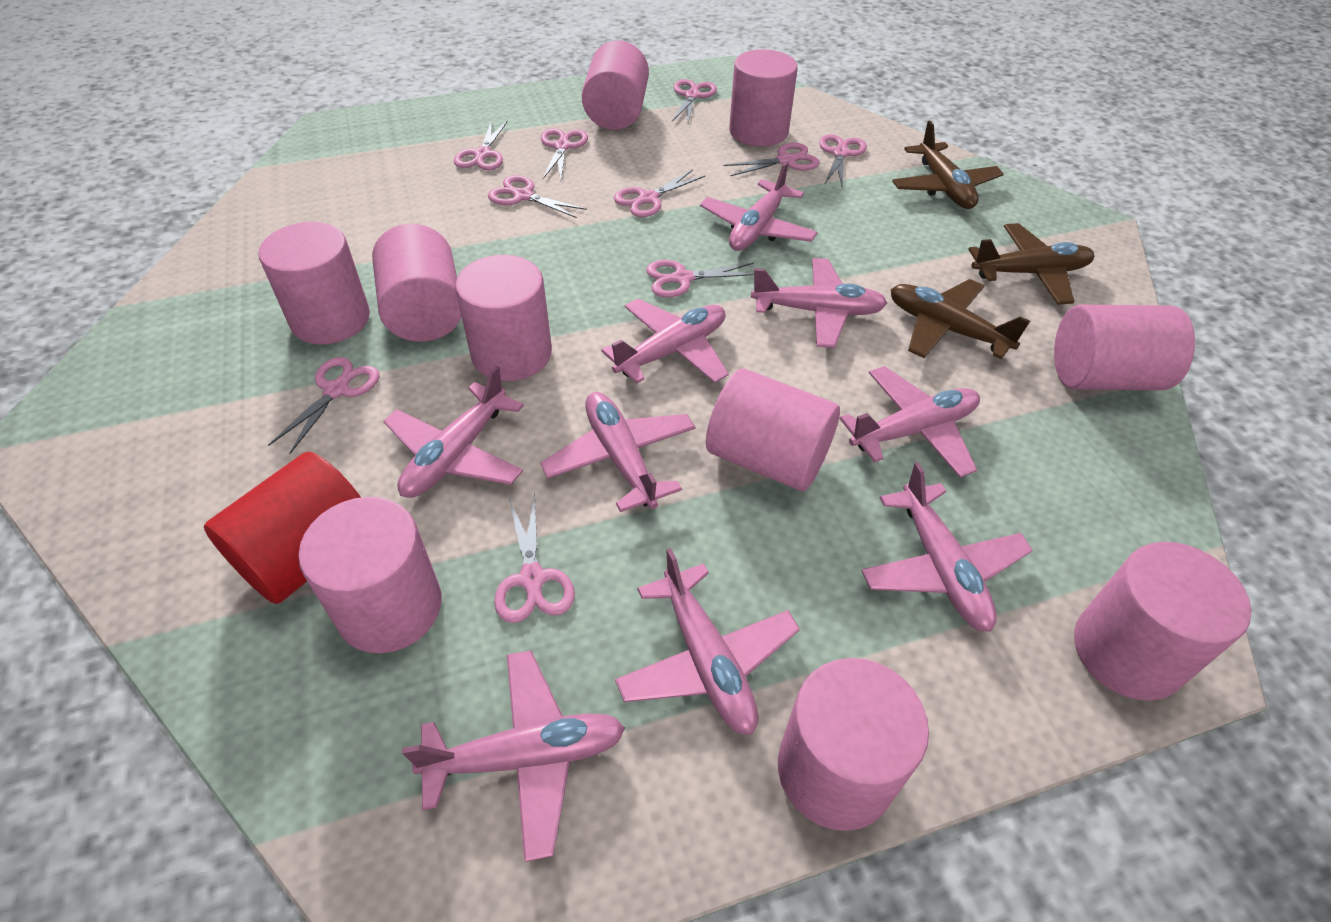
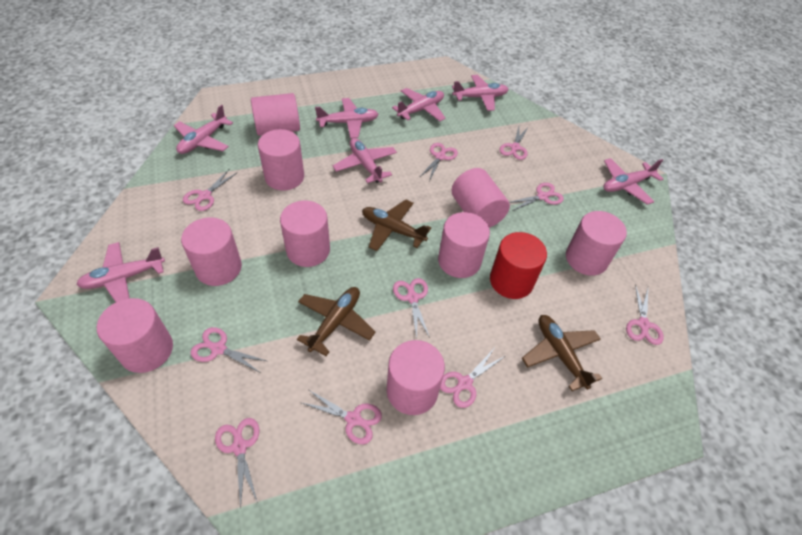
pink cylinder: 10 -> 9
pink plane: 9 -> 7

